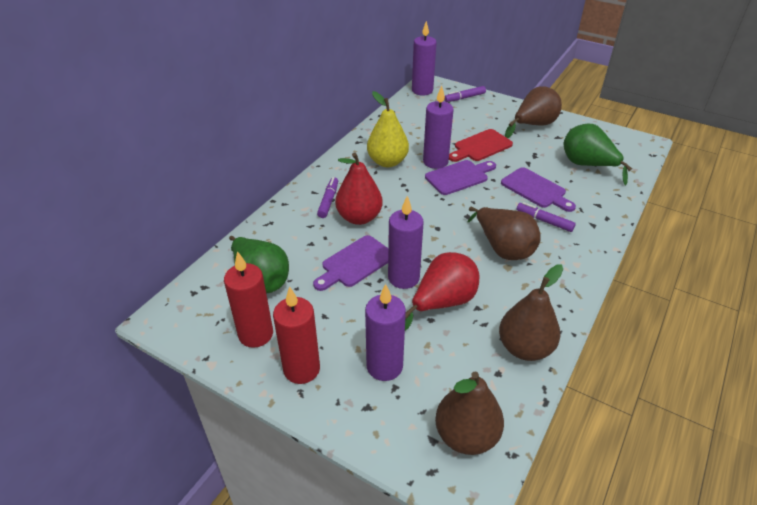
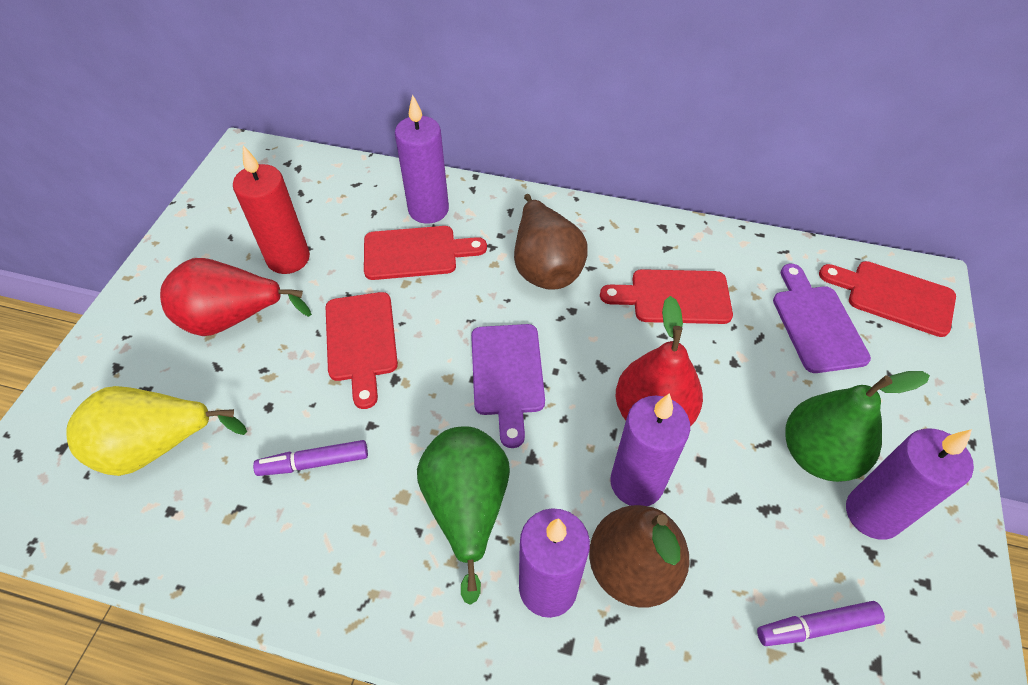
brown pear: 4 -> 2
purple cutting board: 3 -> 2
purple marker: 3 -> 2
red candle: 2 -> 1
red cutting board: 1 -> 4

